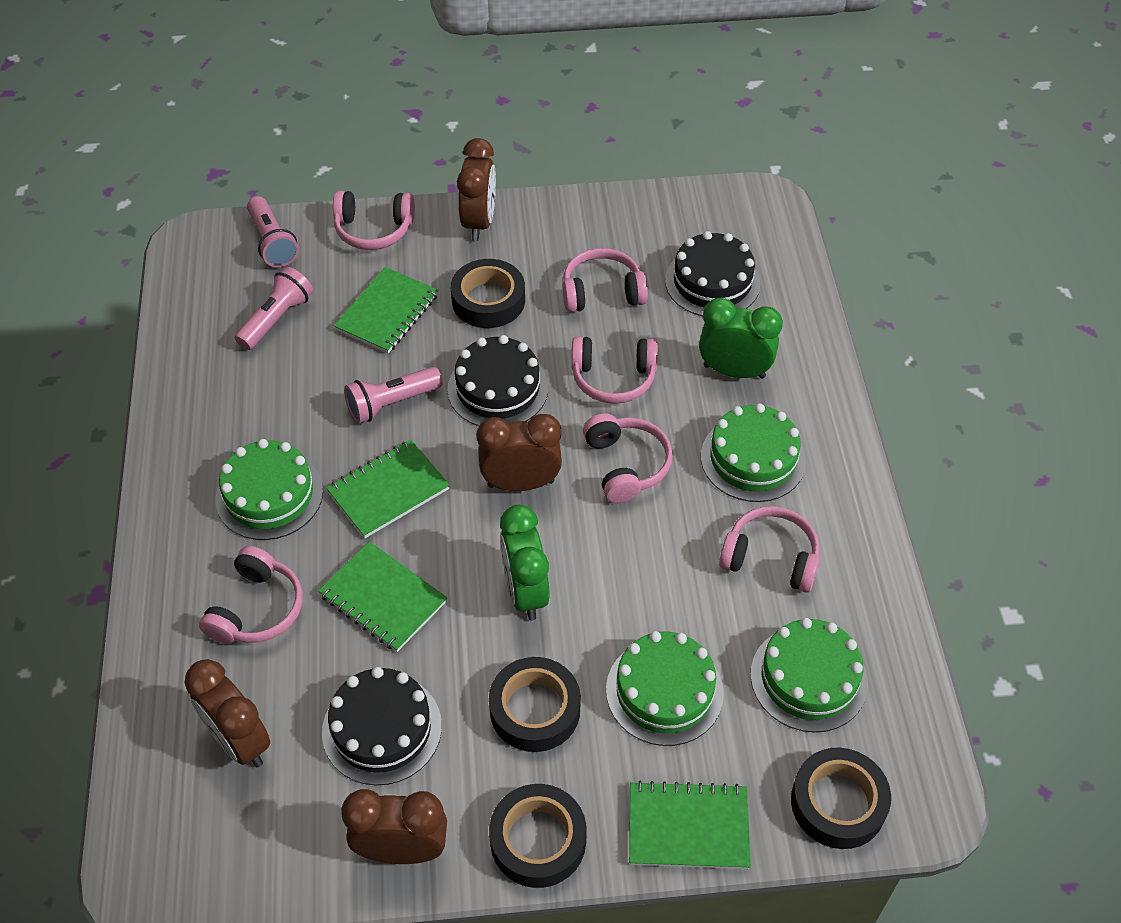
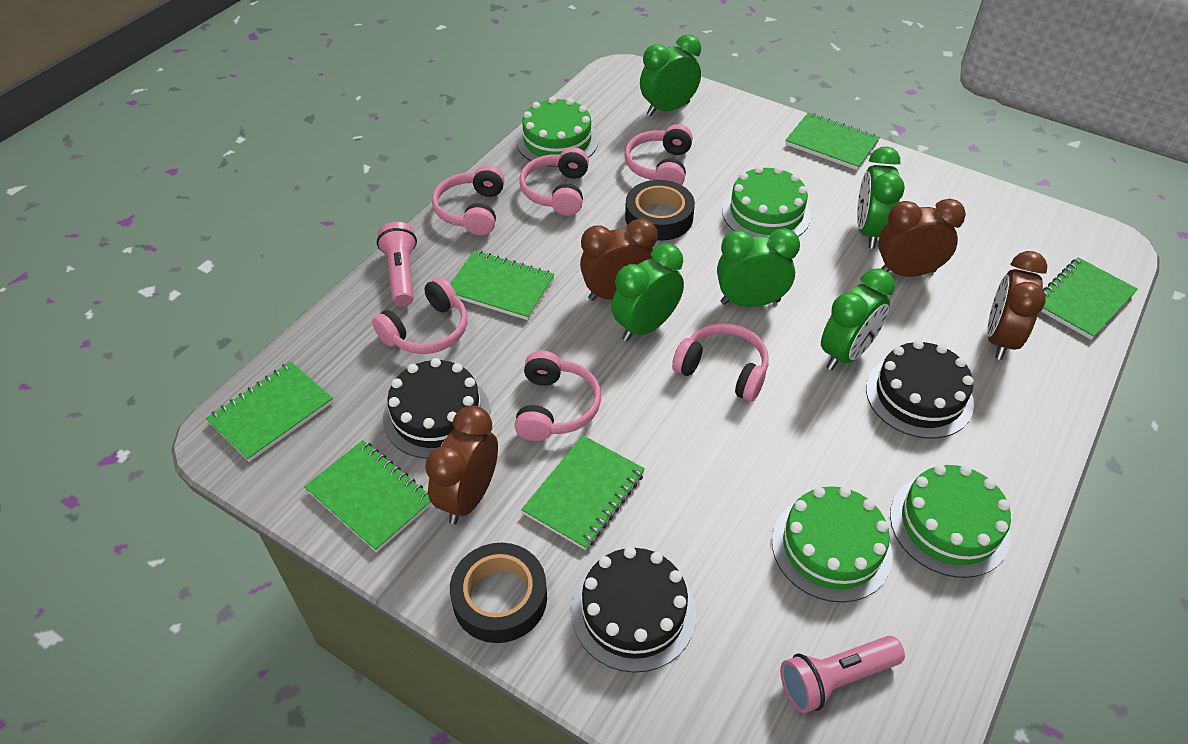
black tape: 4 -> 2
green clock: 2 -> 5
green notebook: 4 -> 6
pink flashlight: 3 -> 2

